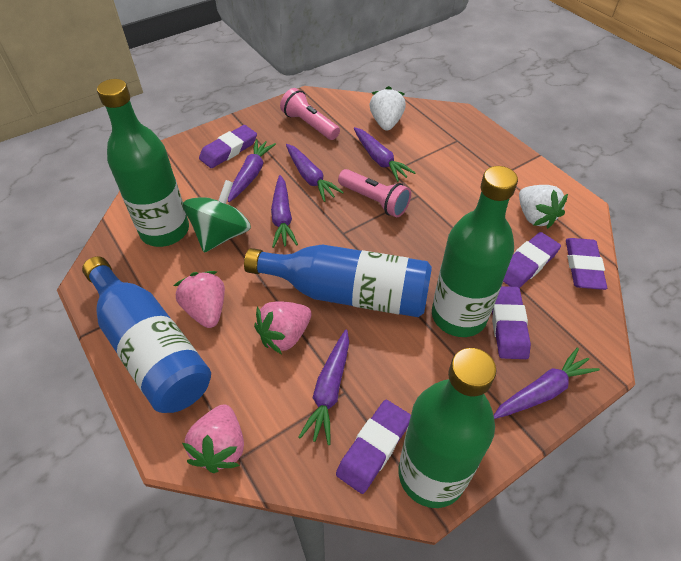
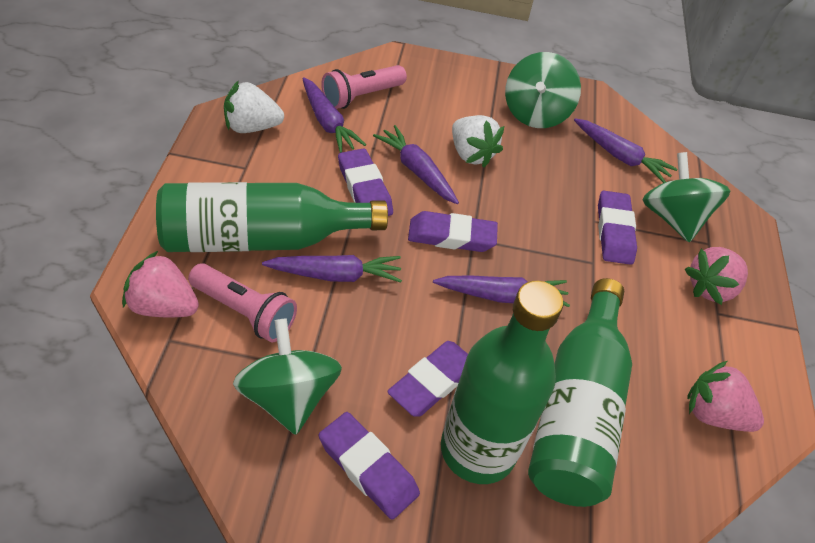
blue bottle: 2 -> 0
green spinning top: 1 -> 3
purple carrot: 6 -> 5

